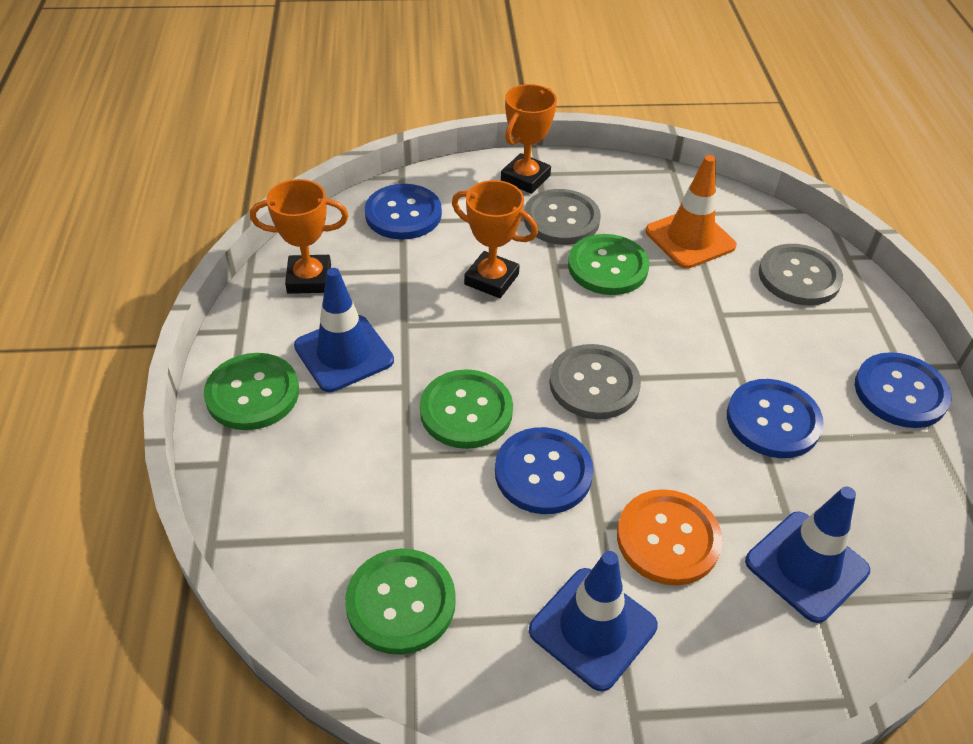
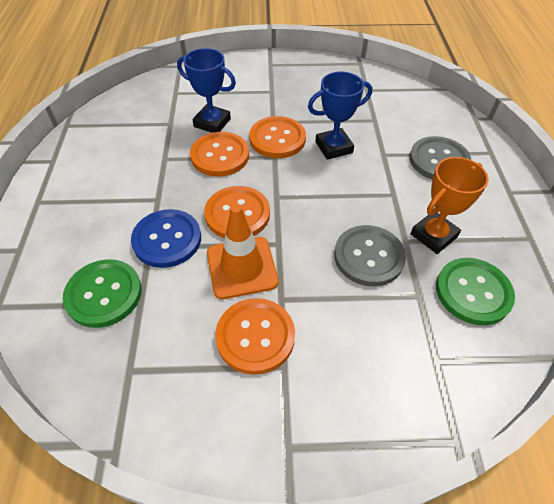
blue button: 4 -> 1
blue traffic cone: 3 -> 0
blue trophy: 0 -> 2
green button: 4 -> 2
grey button: 3 -> 2
orange button: 1 -> 4
orange trophy: 3 -> 1

